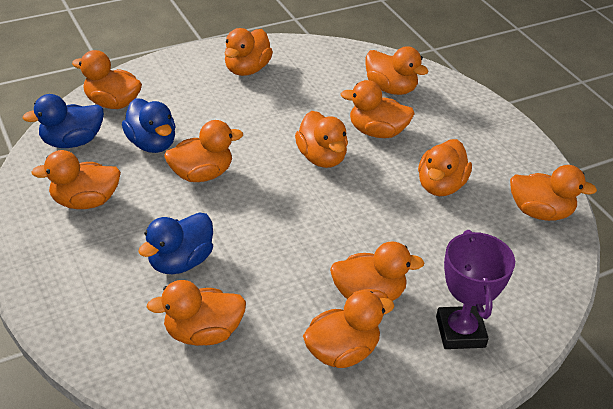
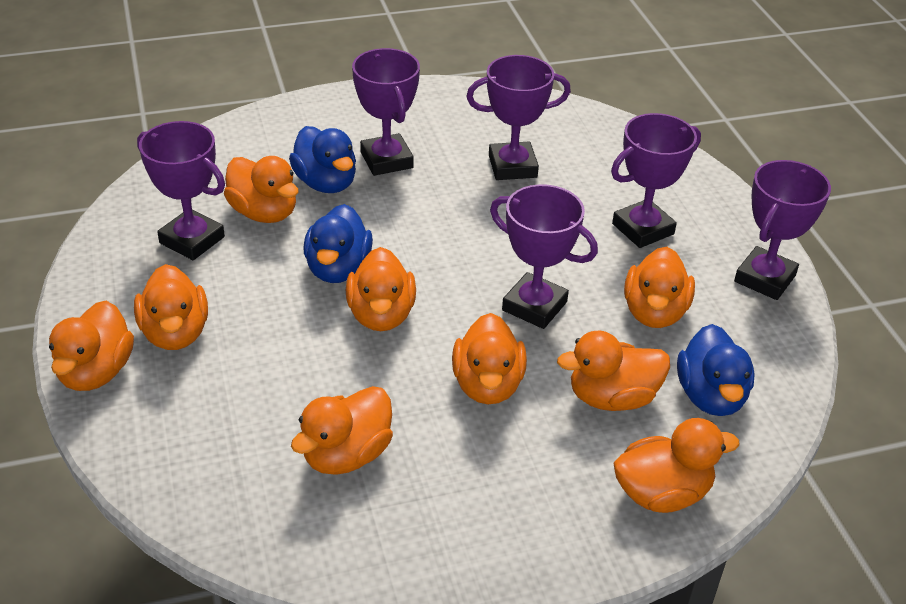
orange duck: 12 -> 9
purple trophy: 1 -> 6

